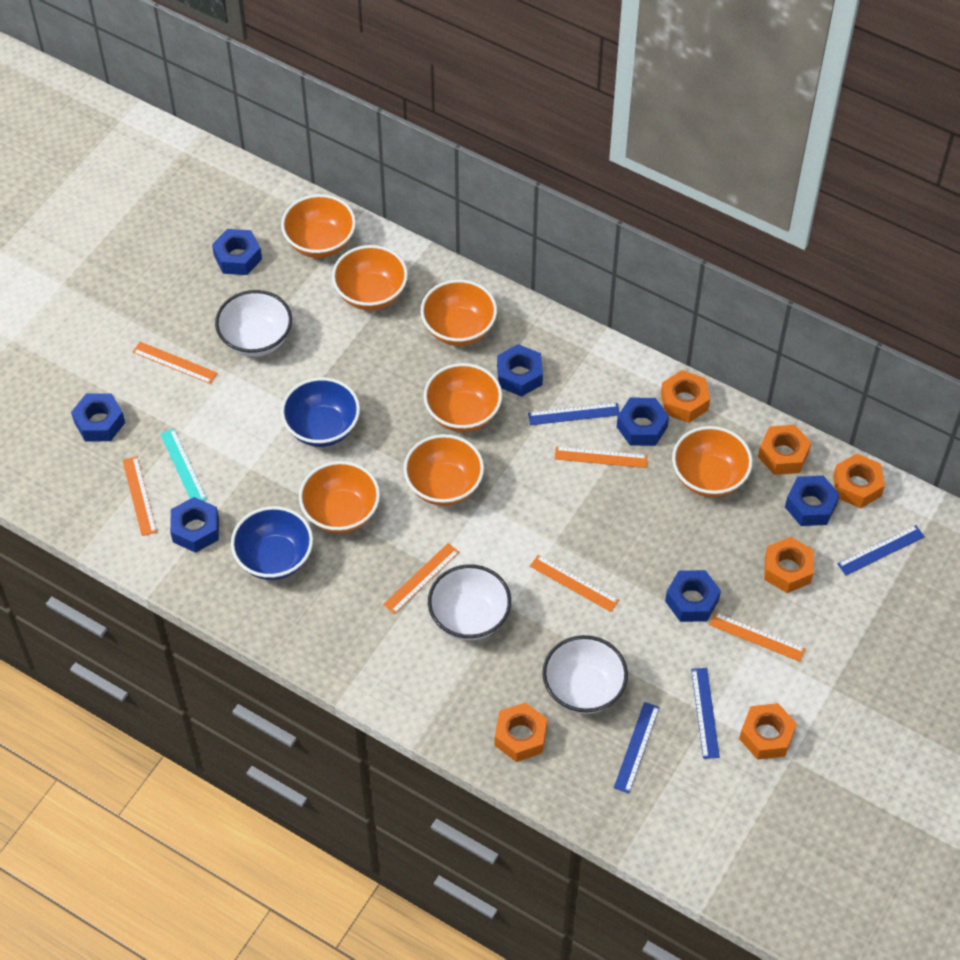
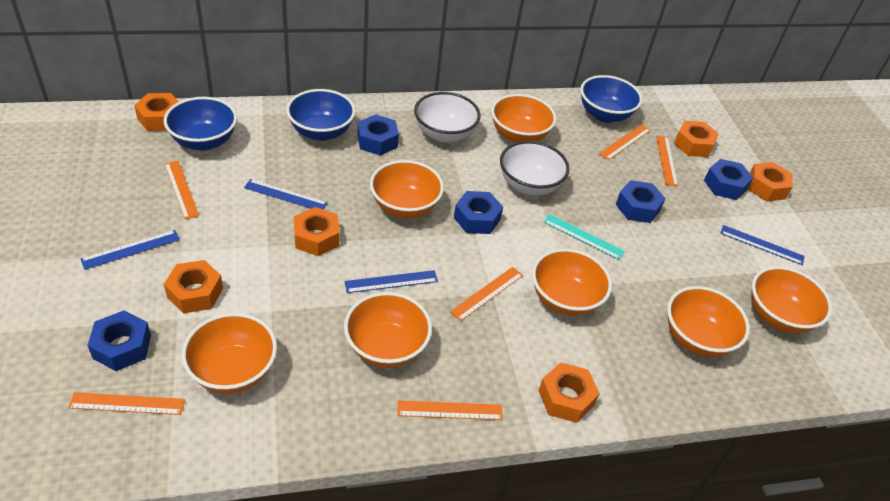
blue bowl: 2 -> 3
blue nut: 7 -> 5
white bowl: 3 -> 2

